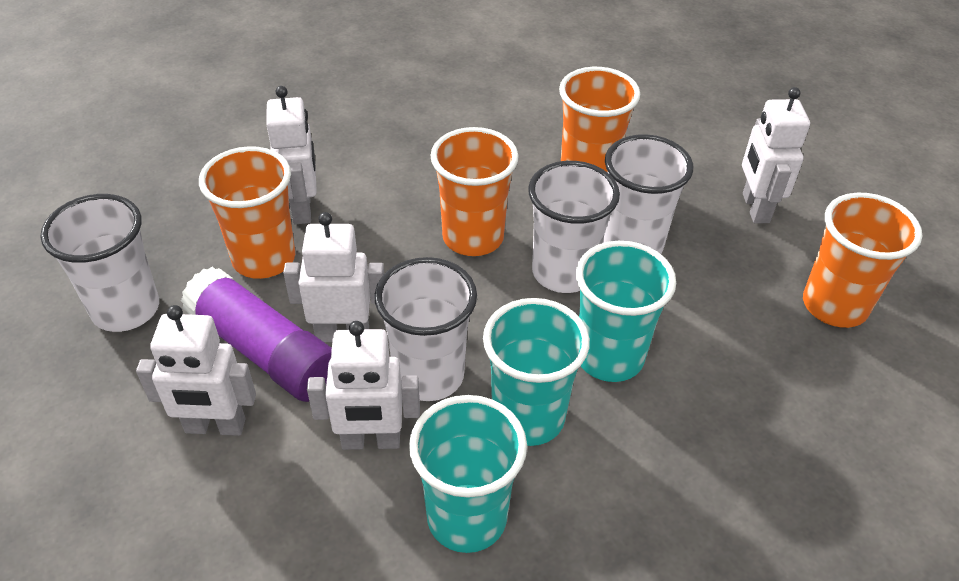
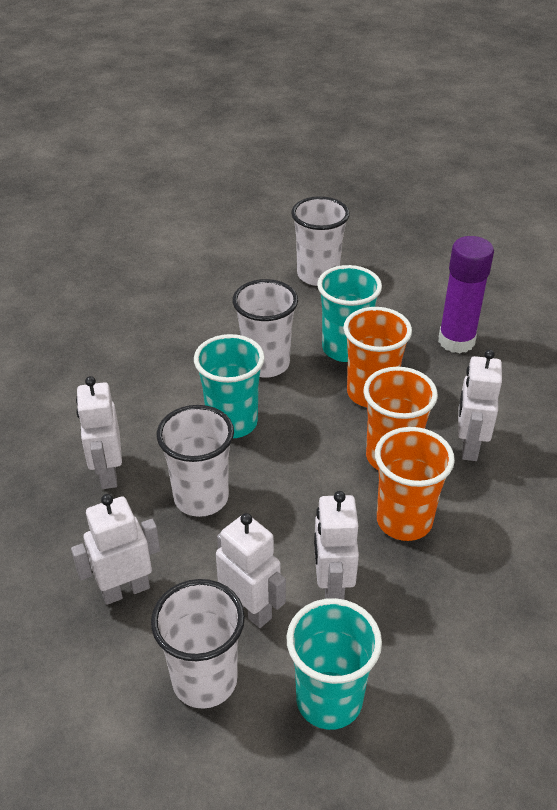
orange cup: 4 -> 3

